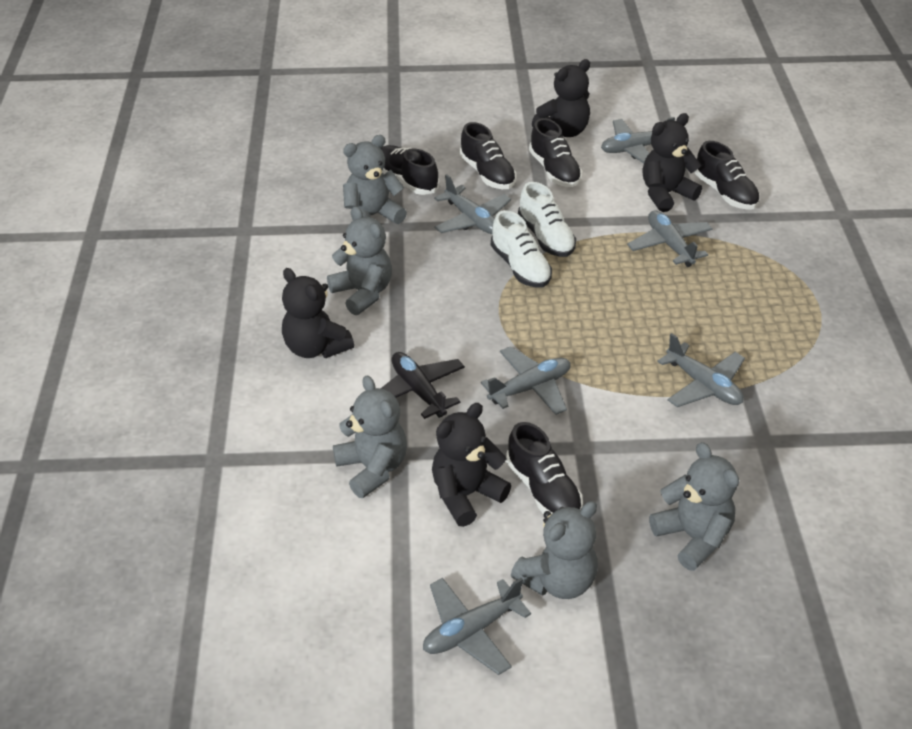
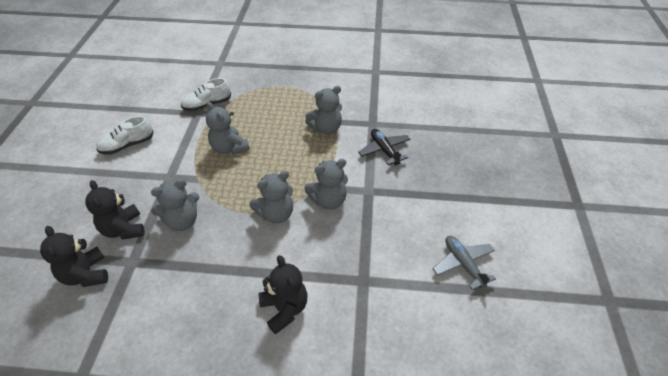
black shoe: 5 -> 0
black teddy bear: 4 -> 3
grey plane: 6 -> 1

